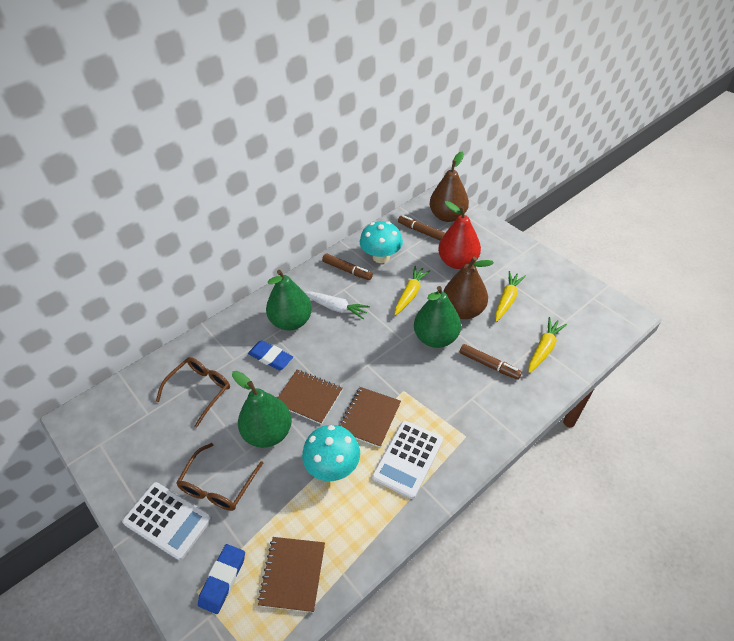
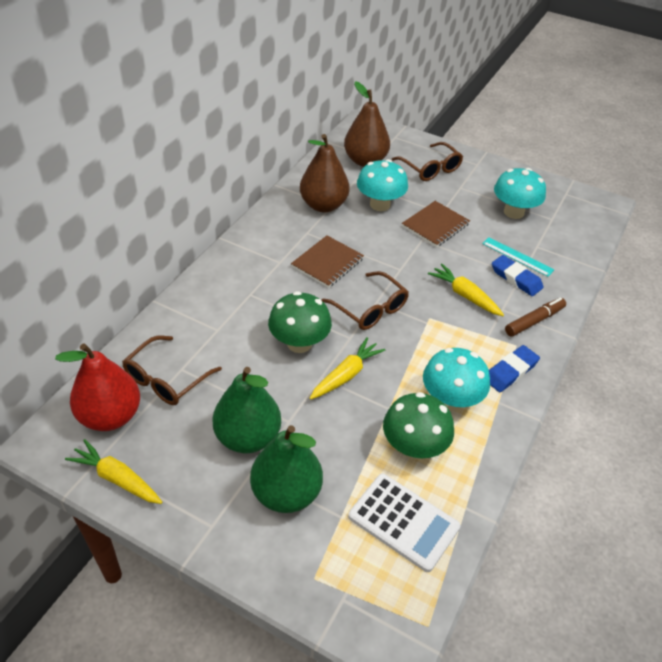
brown glasses: 2 -> 3
brown marker: 3 -> 1
brown notebook: 3 -> 2
green mushroom: 0 -> 2
green pear: 3 -> 2
turquoise mushroom: 2 -> 3
turquoise ruler: 0 -> 1
white calculator: 2 -> 1
white carrot: 1 -> 0

